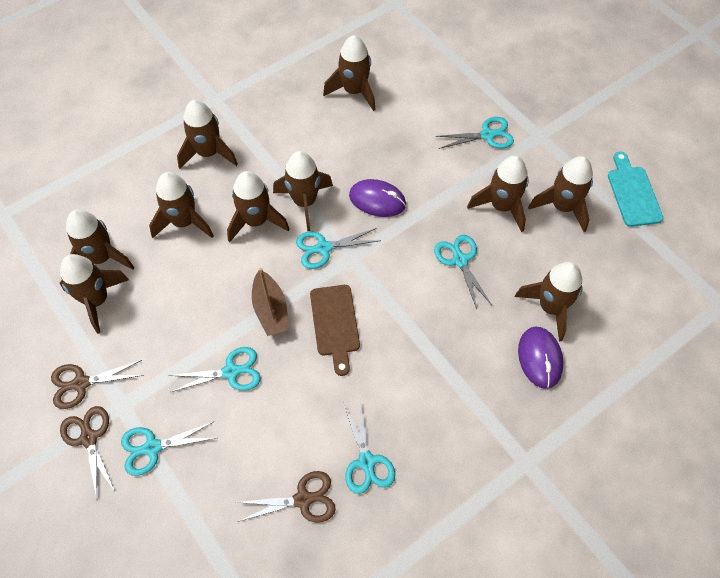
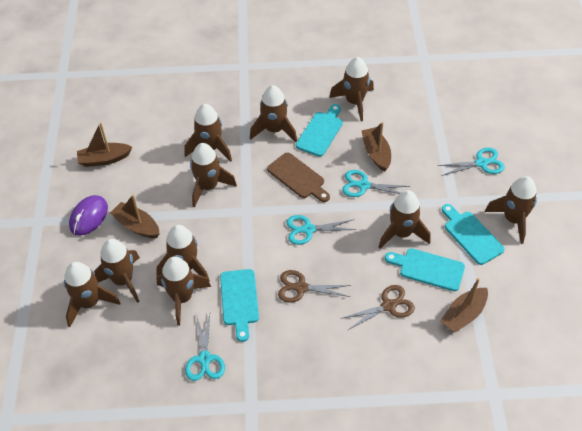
brown boat: 1 -> 4
brown scissors: 3 -> 2
purple mouse: 2 -> 1
turquoise cutting board: 1 -> 4
turquoise scissors: 6 -> 4

